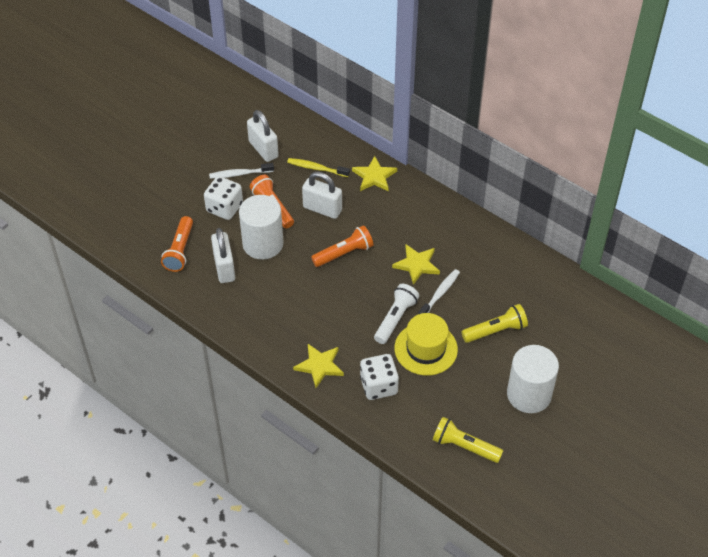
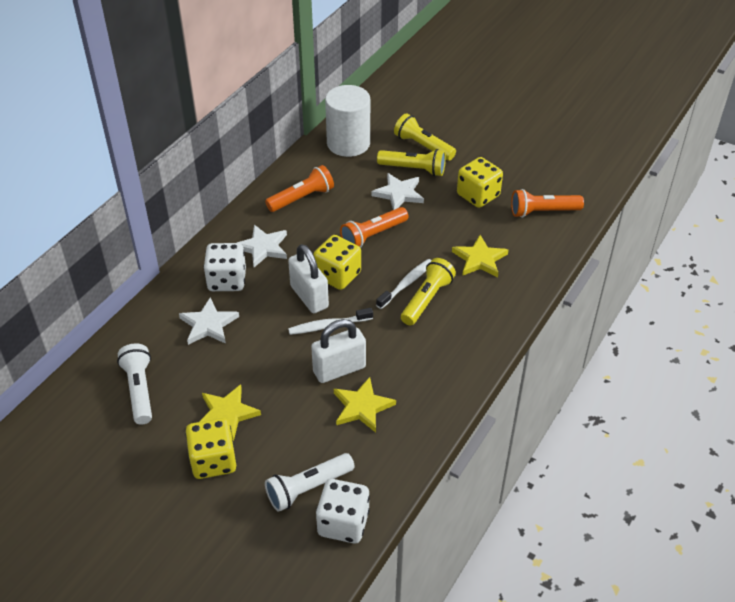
white cylinder: 2 -> 1
white flashlight: 1 -> 2
white padlock: 3 -> 2
white star: 0 -> 3
yellow dice: 0 -> 3
yellow flashlight: 2 -> 3
yellow hat: 1 -> 0
yellow toothbrush: 1 -> 0

